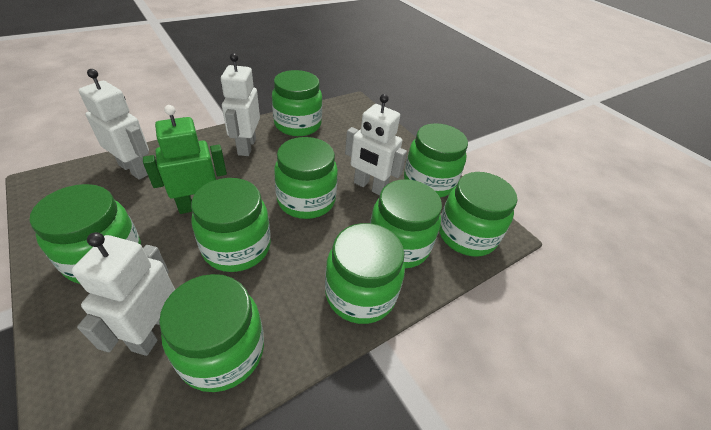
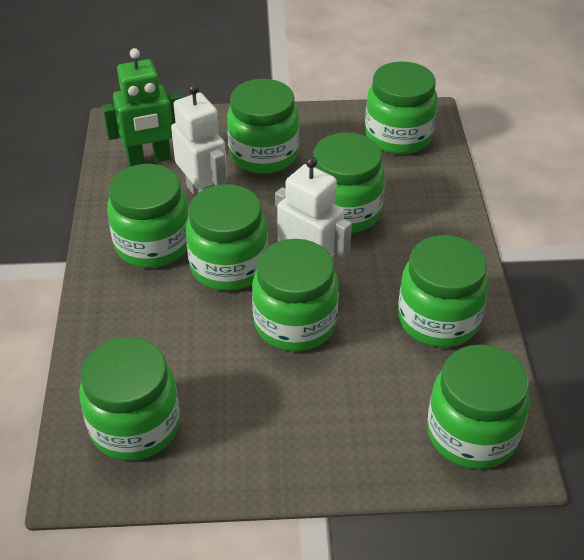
white robot: 4 -> 2

